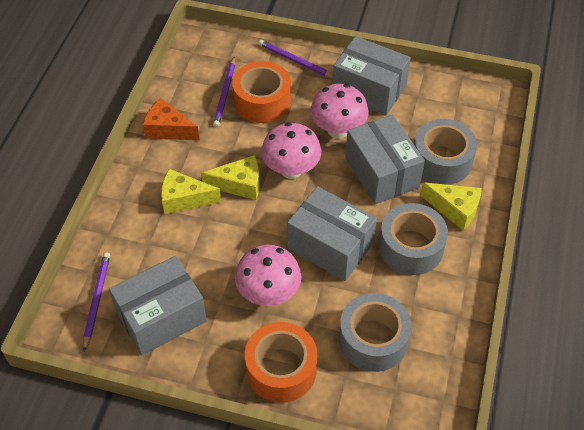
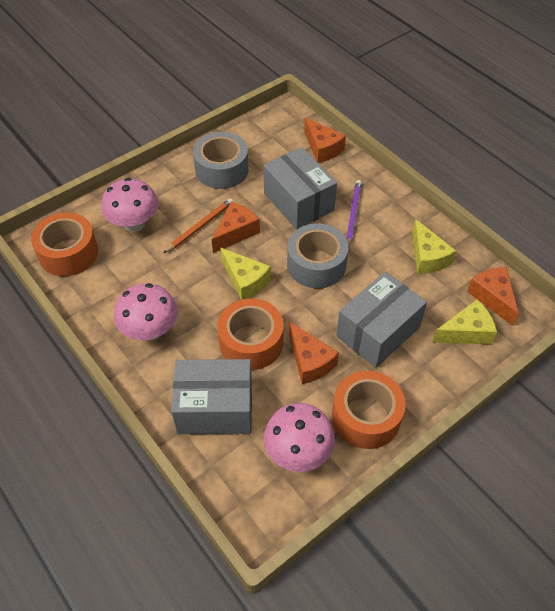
grey box: 4 -> 3
grey tape: 3 -> 2
orange cheese: 1 -> 4
orange pencil: 0 -> 1
orange tape: 2 -> 3
purple pencil: 3 -> 1

